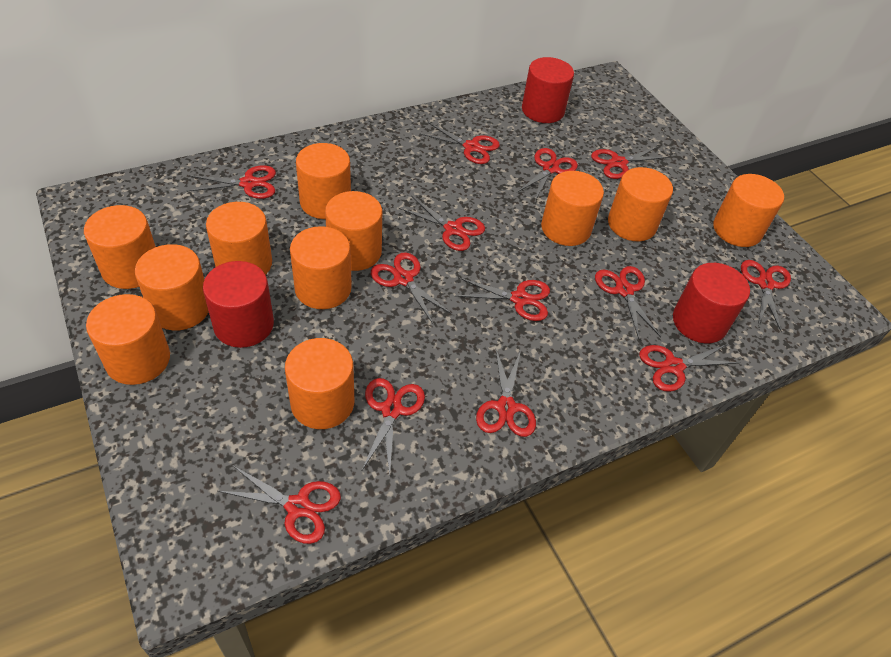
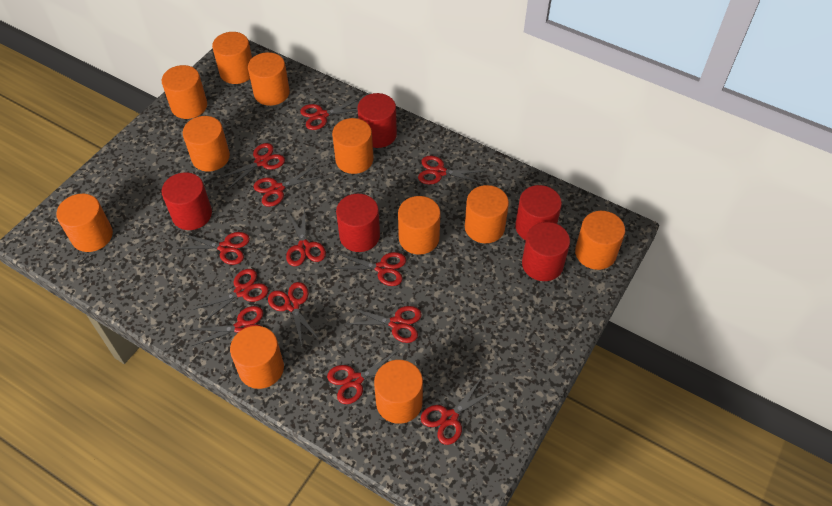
red cylinder: 3 -> 5

